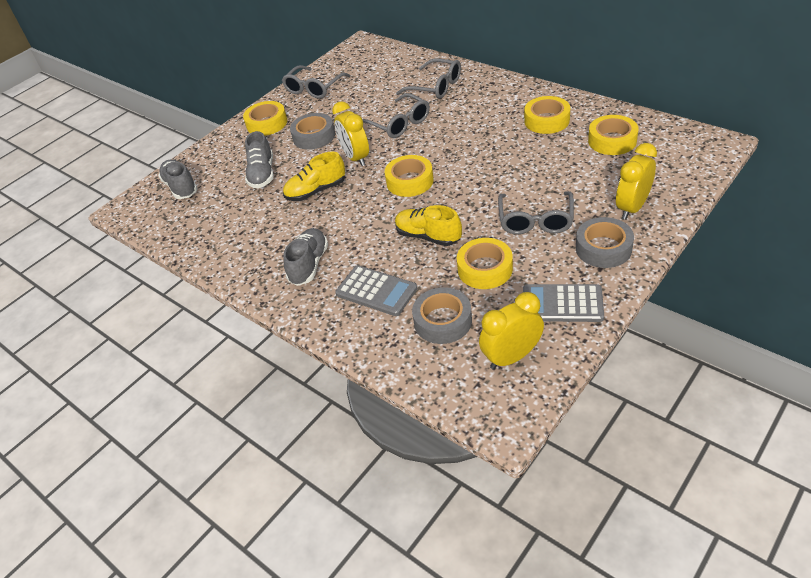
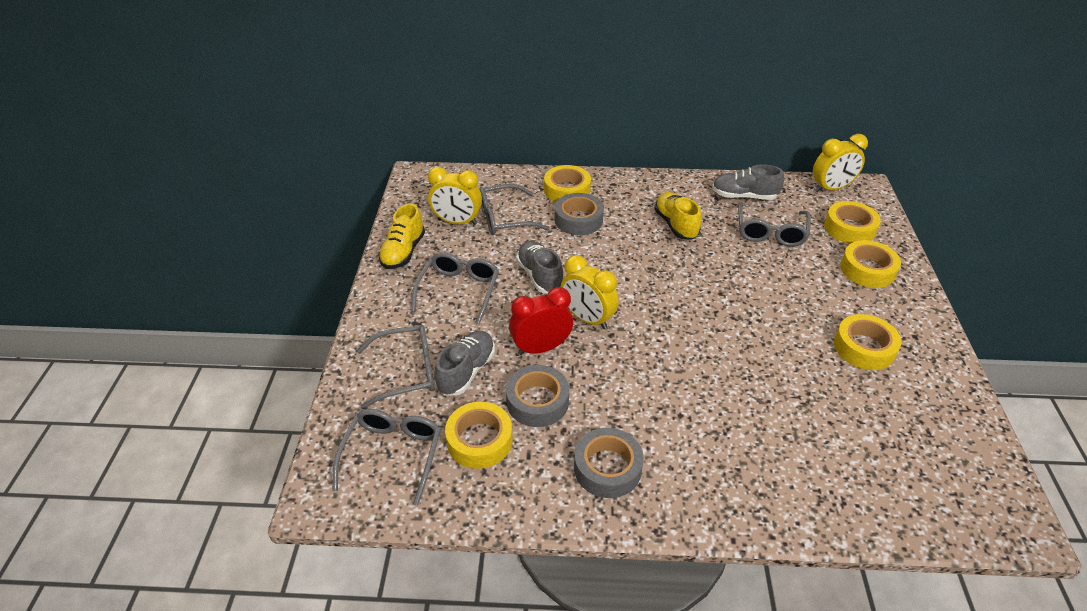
grey calculator: 2 -> 0
grey glasses: 4 -> 5
red clock: 0 -> 1

